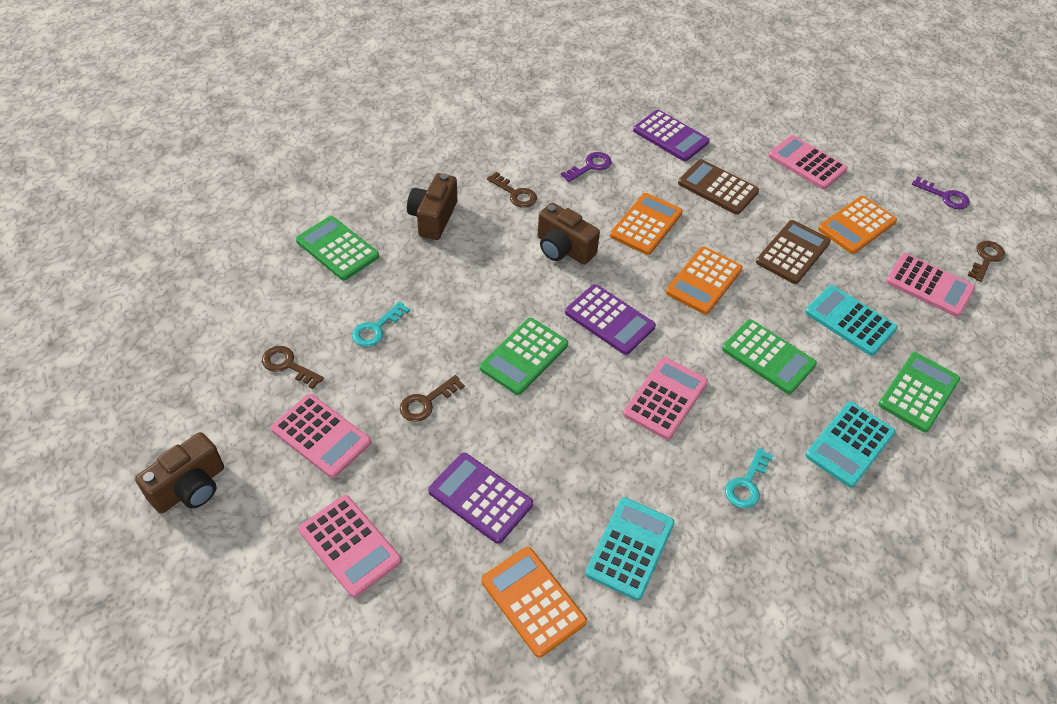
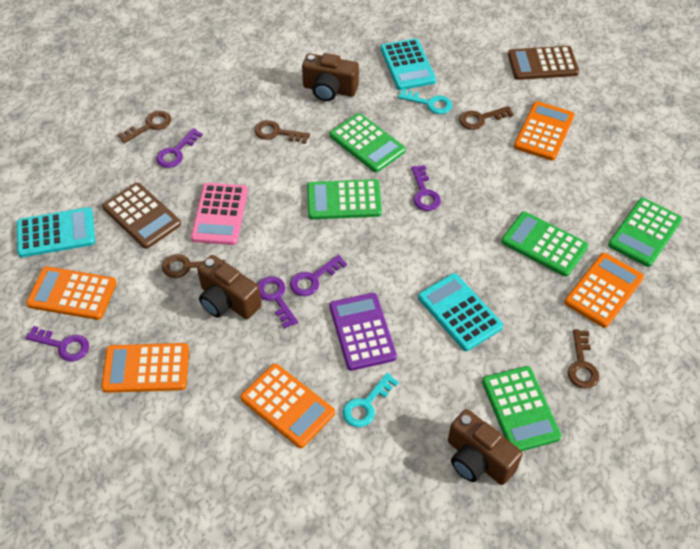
brown key: 4 -> 5
green calculator: 4 -> 5
orange calculator: 4 -> 5
pink calculator: 5 -> 1
purple calculator: 3 -> 1
purple key: 2 -> 5

